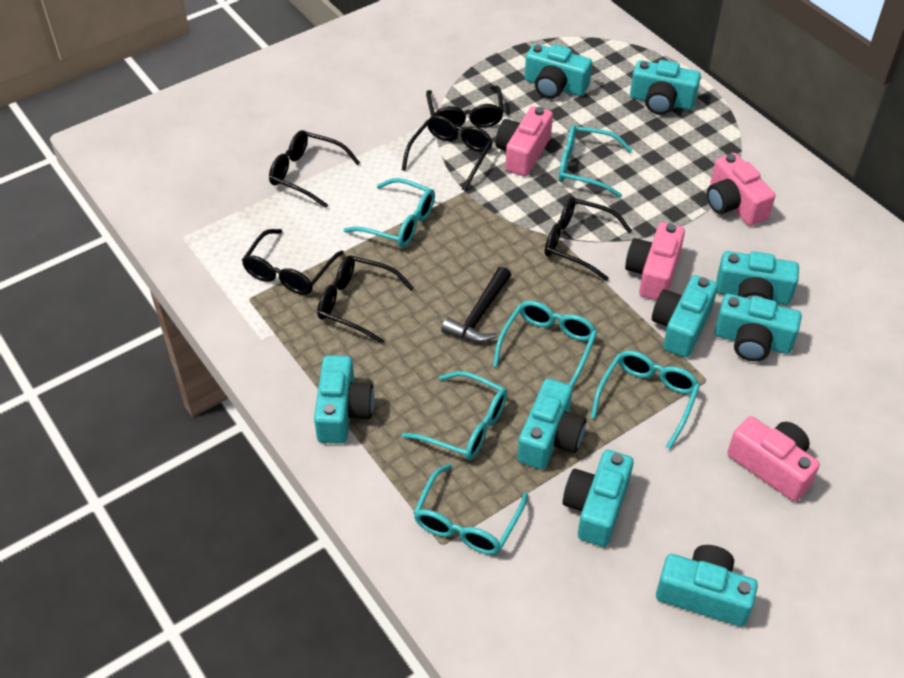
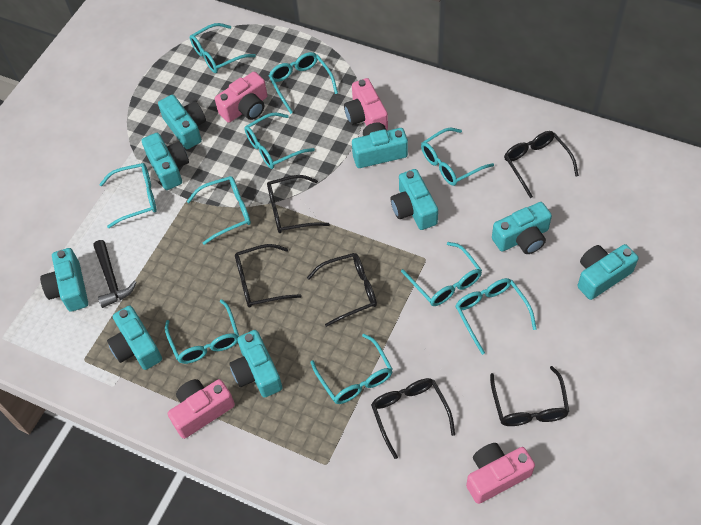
turquoise glasses: 6 -> 10

